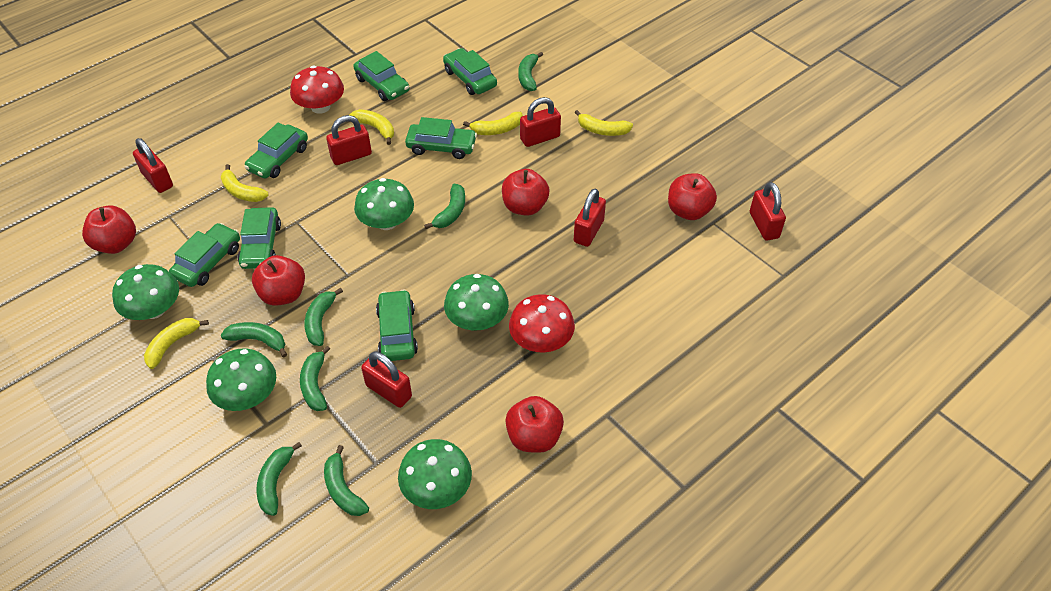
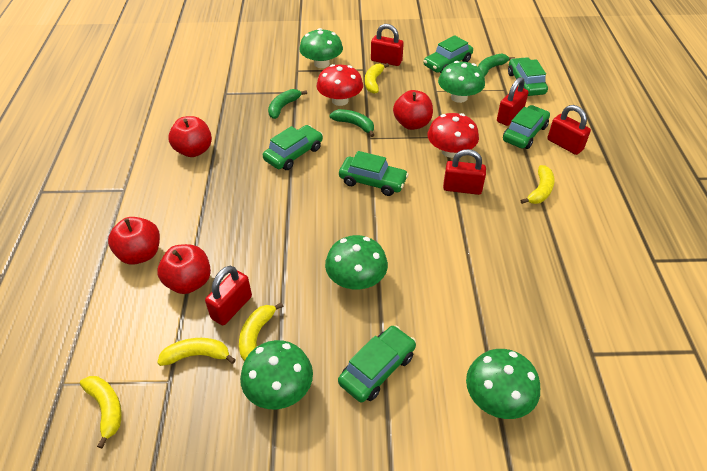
green banana: 7 -> 3
green car: 7 -> 6
red apple: 5 -> 4
red padlock: 6 -> 5

